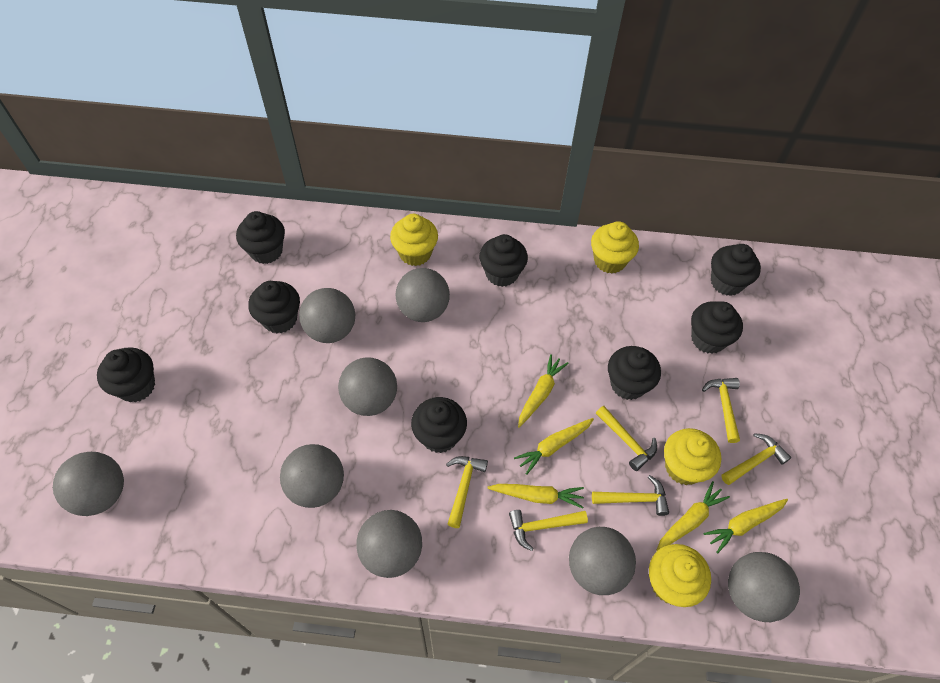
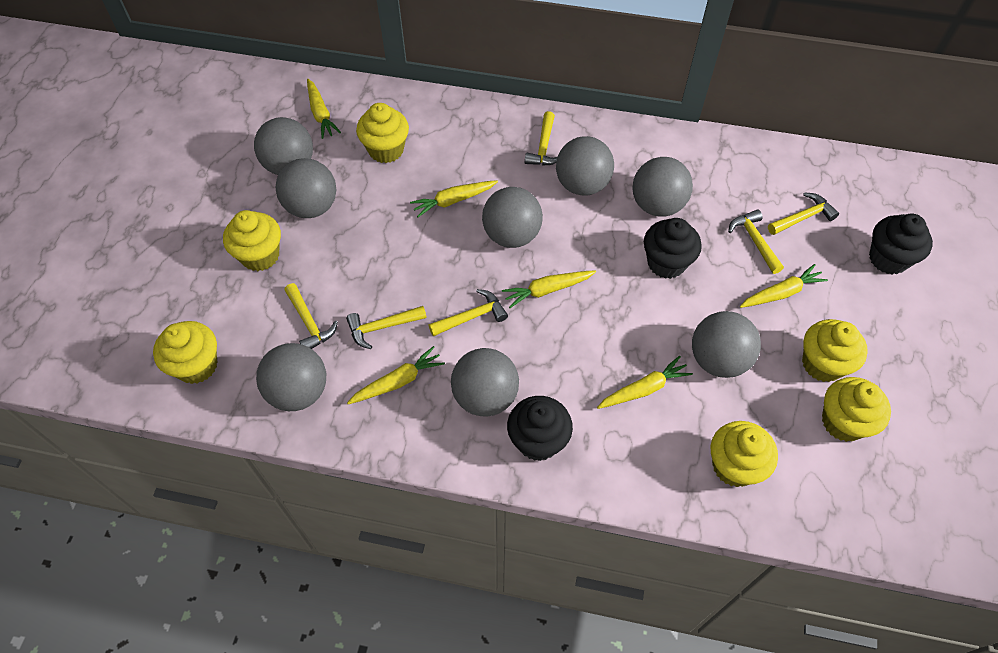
black cupcake: 8 -> 3
yellow carrot: 5 -> 6
yellow cupcake: 4 -> 6

